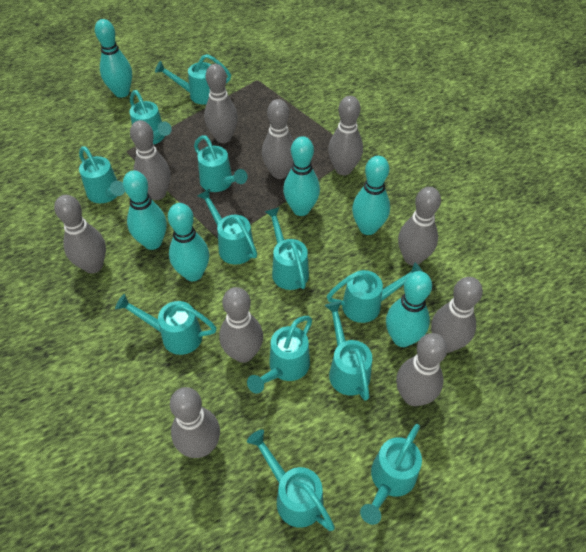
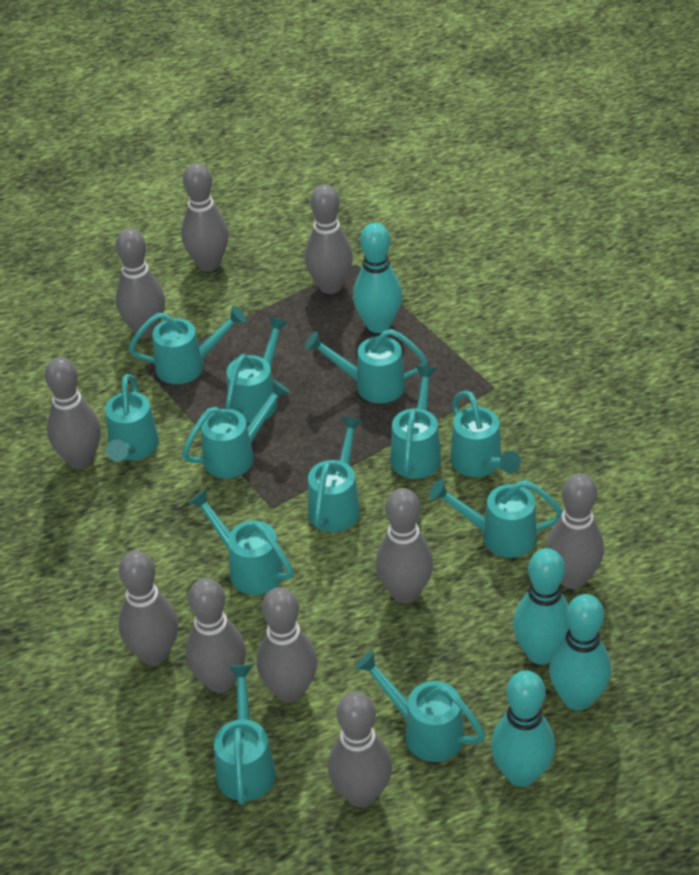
turquoise bowling pin: 6 -> 4

